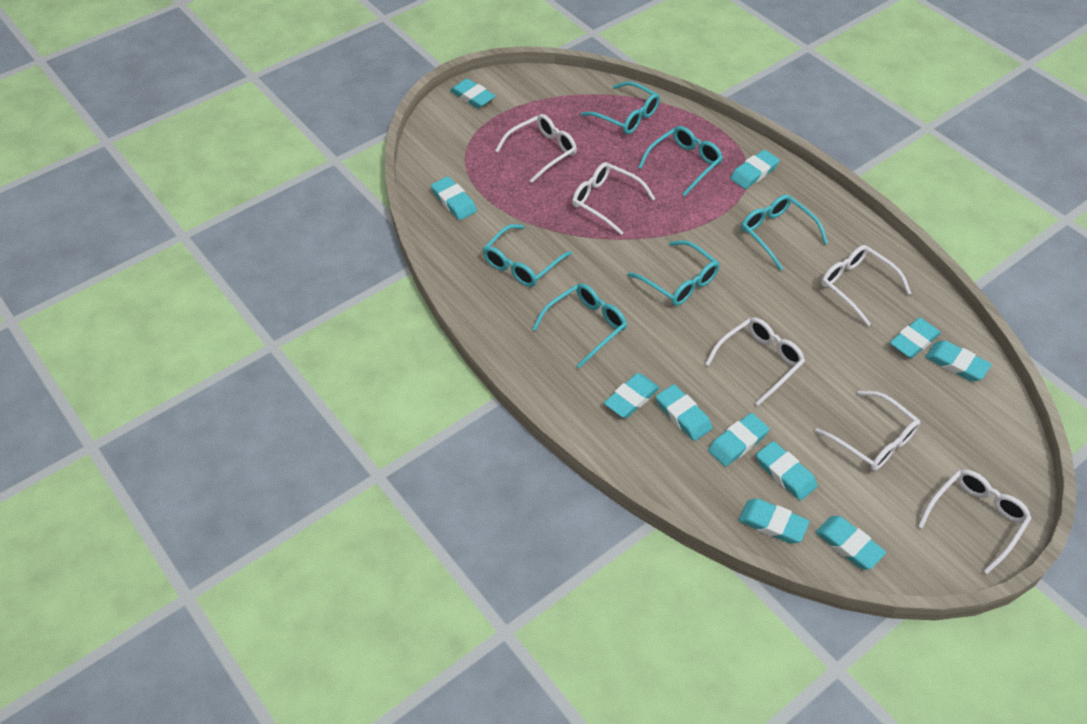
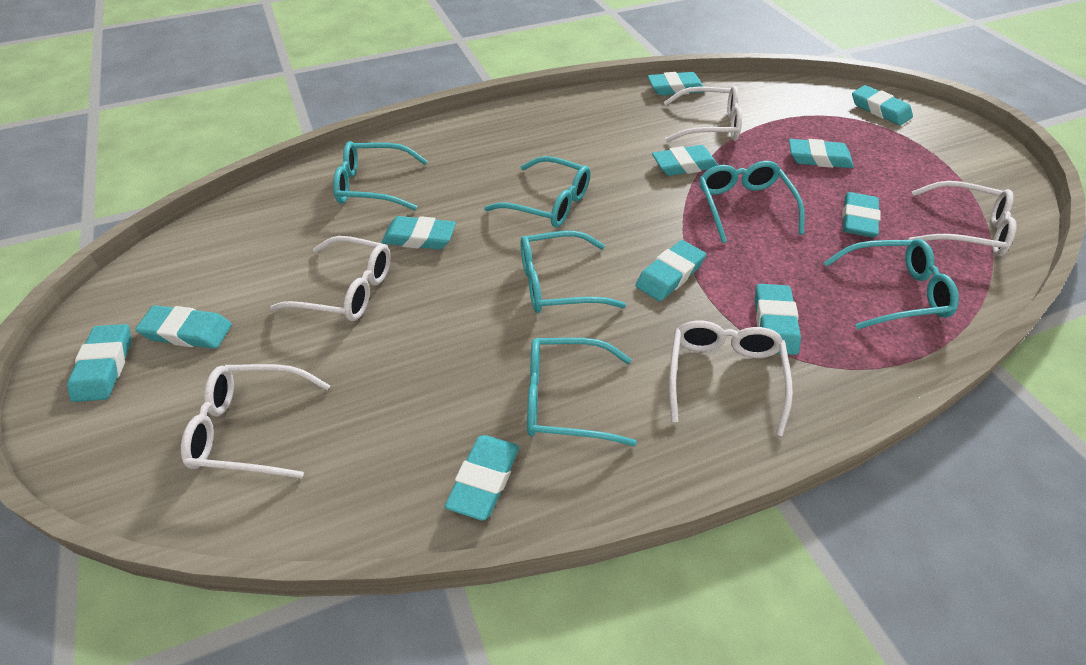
white glasses: 6 -> 5

